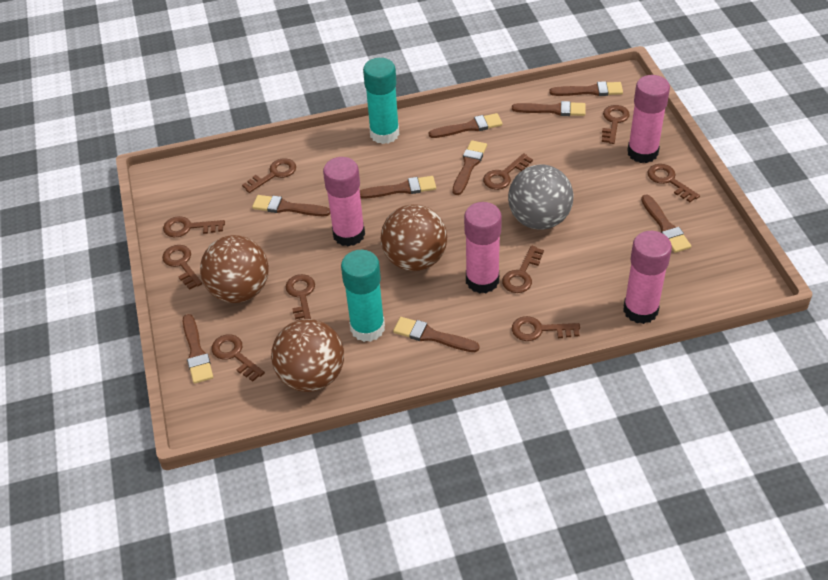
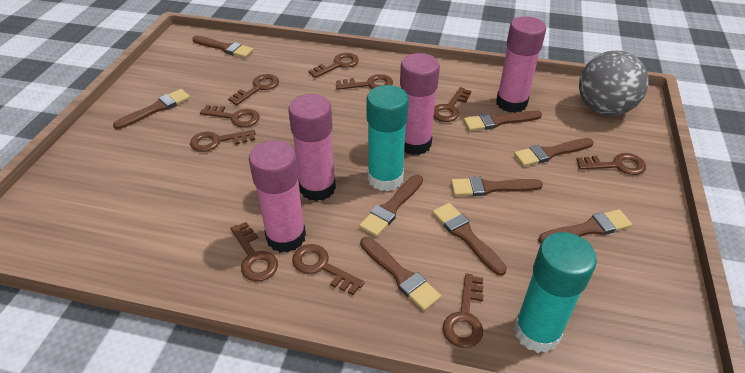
brown ball: 3 -> 0

